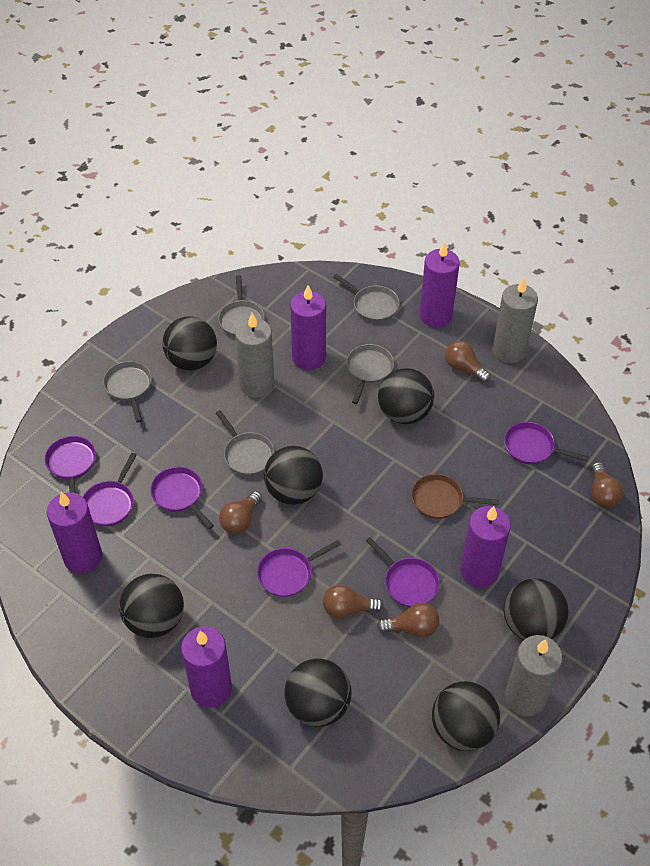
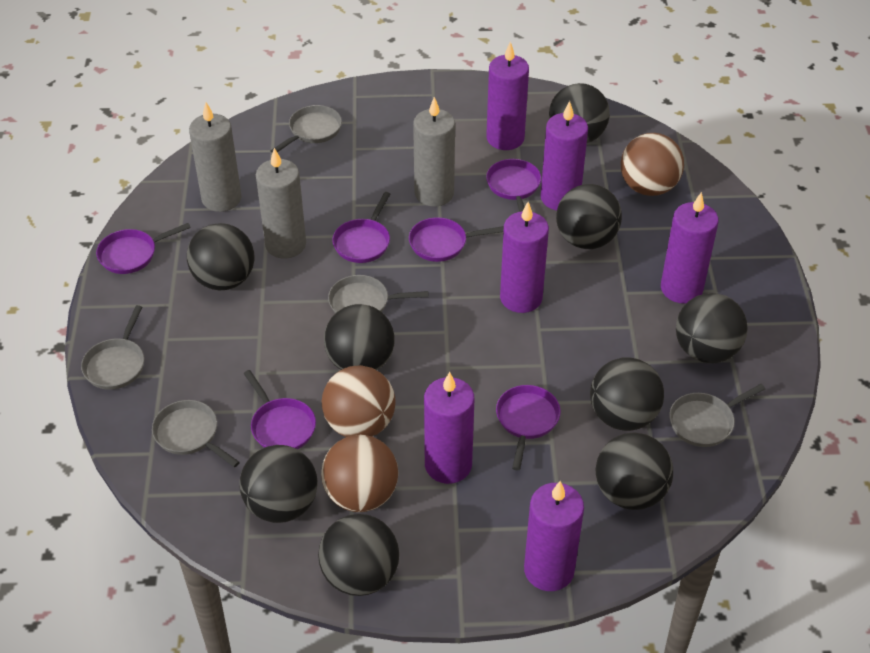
black ball: 7 -> 9
brown ball: 0 -> 3
brown light bulb: 5 -> 0
brown pan: 1 -> 0
purple candle: 5 -> 6

